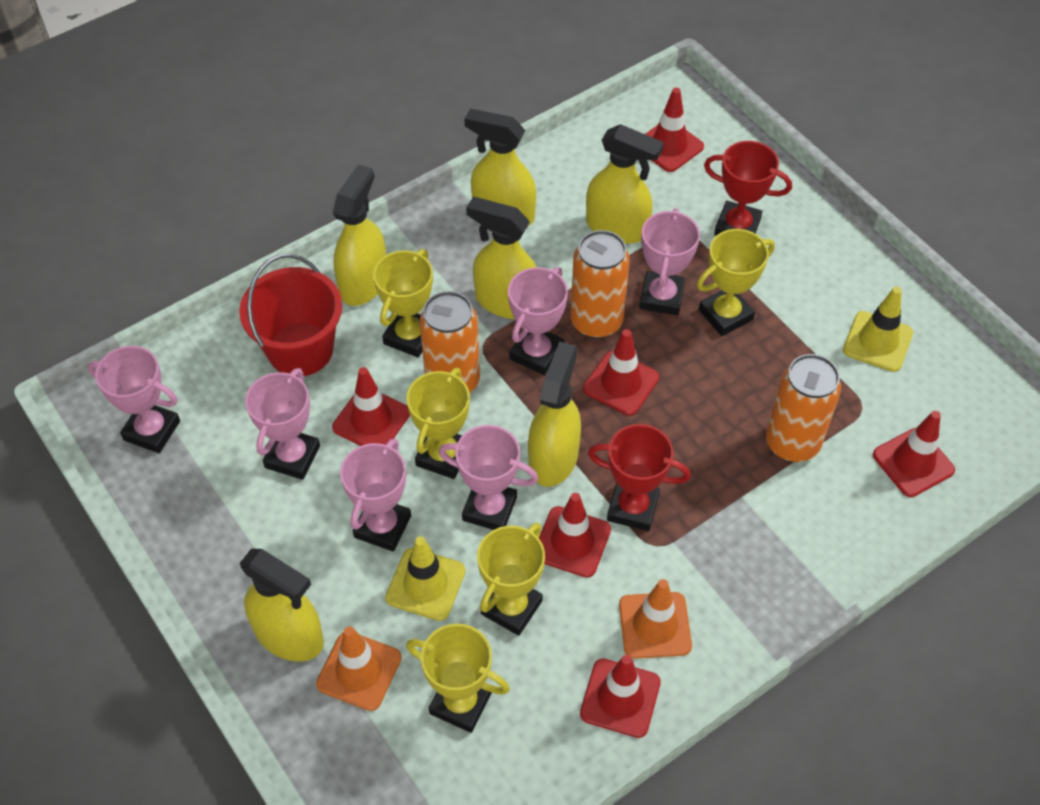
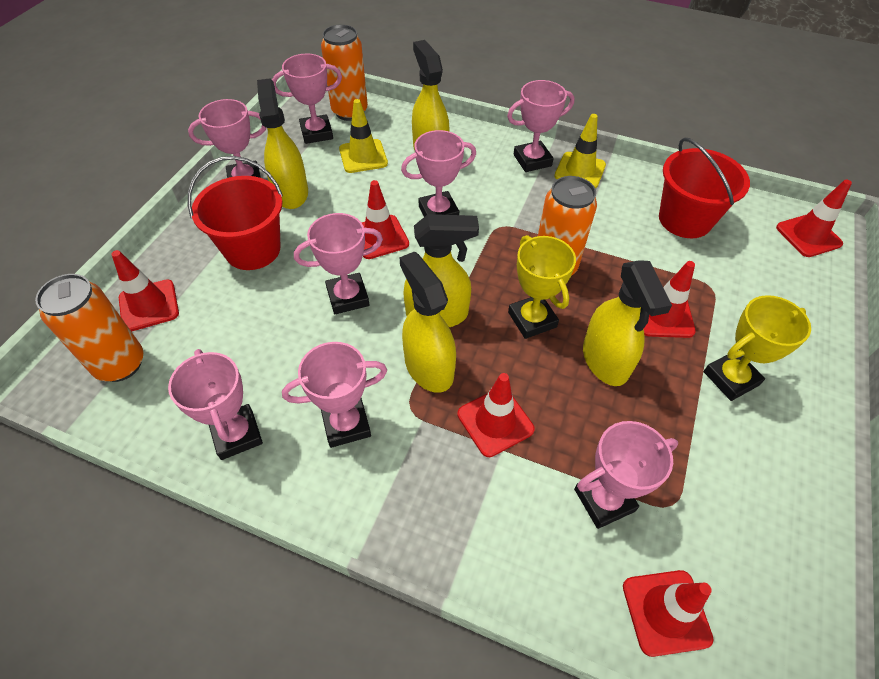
orange traffic cone: 2 -> 0
pink trophy: 6 -> 8
red bucket: 1 -> 2
red trophy: 2 -> 0
yellow spray bottle: 6 -> 5
yellow trophy: 5 -> 2

